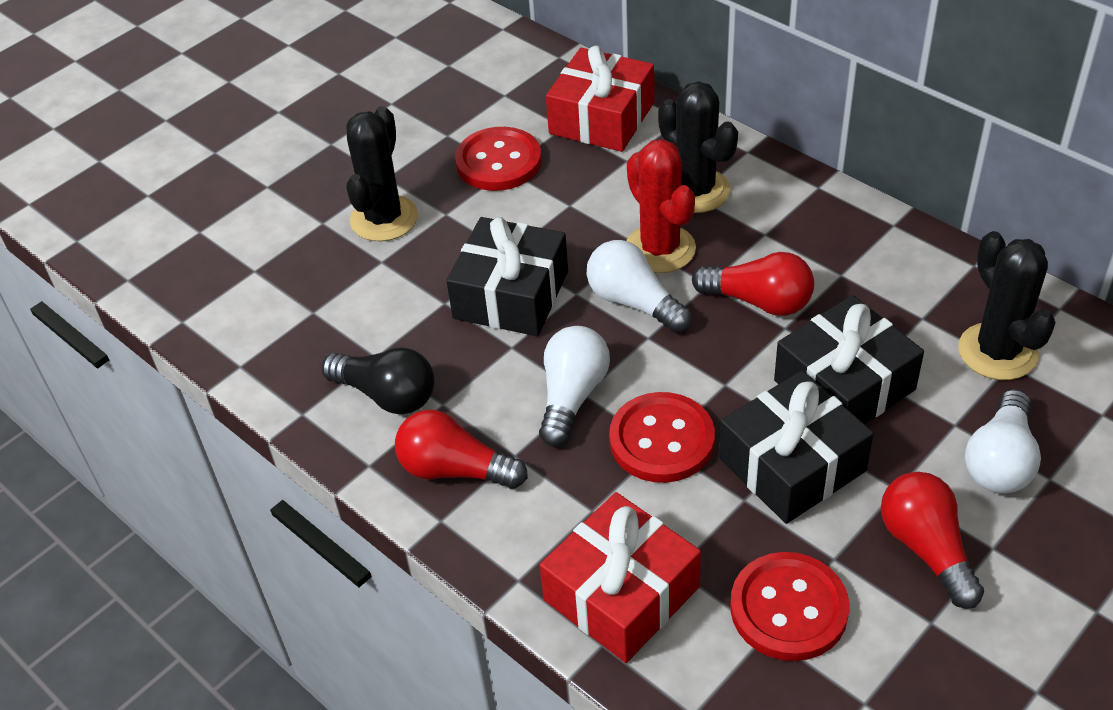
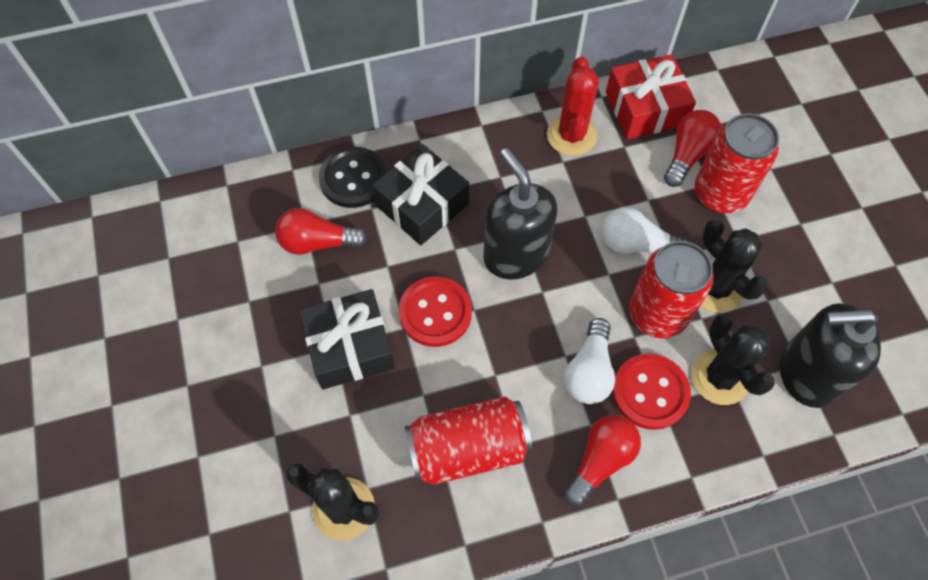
black button: 0 -> 1
black gift: 3 -> 2
black light bulb: 1 -> 0
black soap dispenser: 0 -> 2
red button: 3 -> 2
red can: 0 -> 3
red gift: 2 -> 1
white light bulb: 3 -> 2

